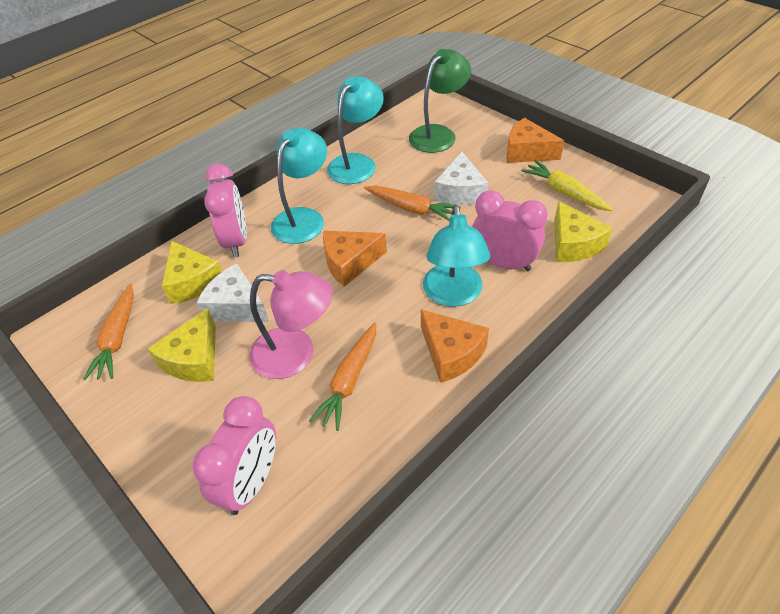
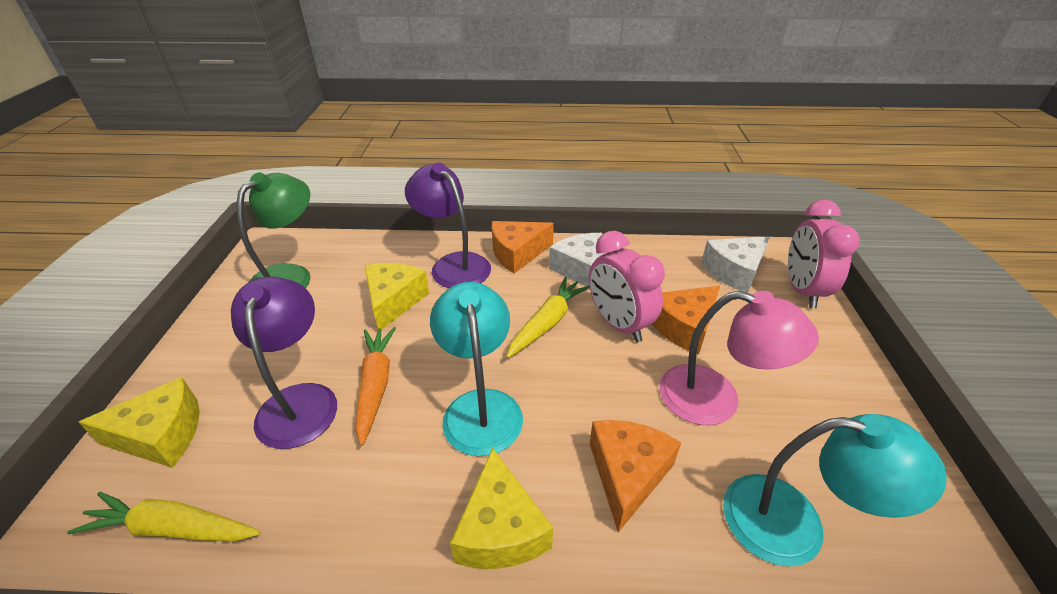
orange carrot: 3 -> 1
pink clock: 3 -> 2
purple lamp: 0 -> 2
turquoise lamp: 3 -> 2
yellow carrot: 1 -> 2

